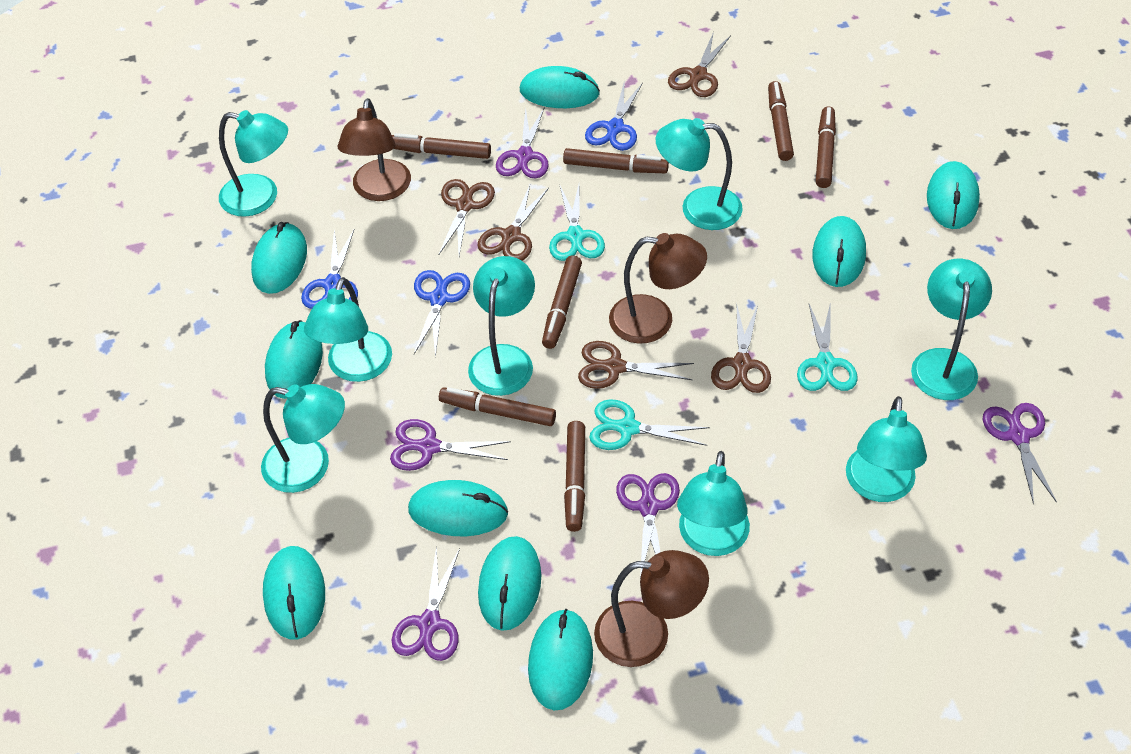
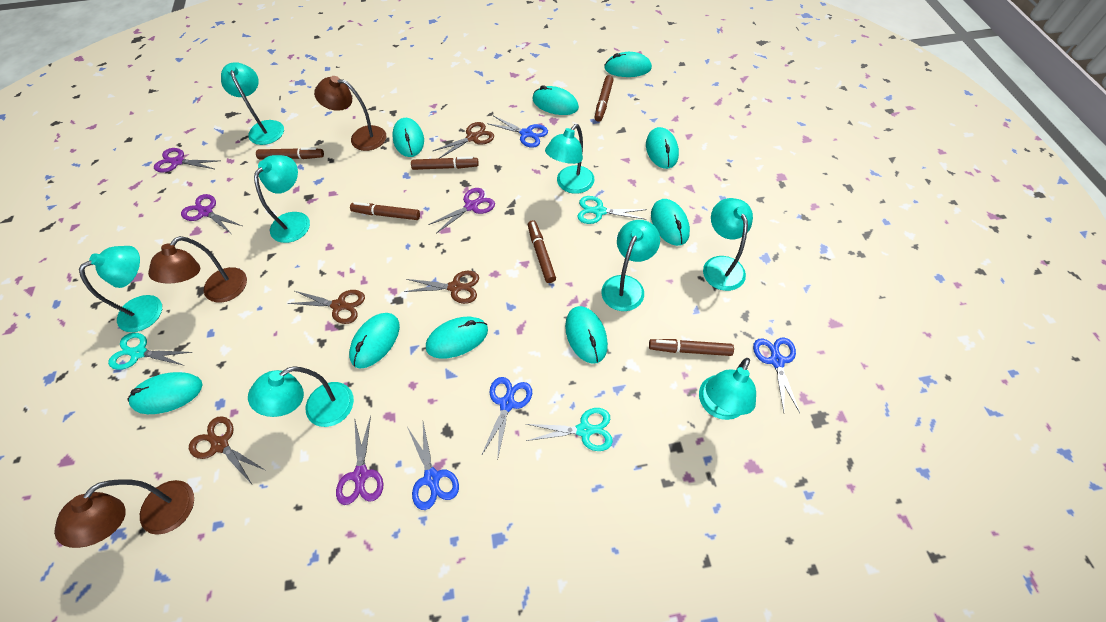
blue scissors: 3 -> 4
brown marker: 7 -> 6
brown scissors: 5 -> 4
purple scissors: 5 -> 4

